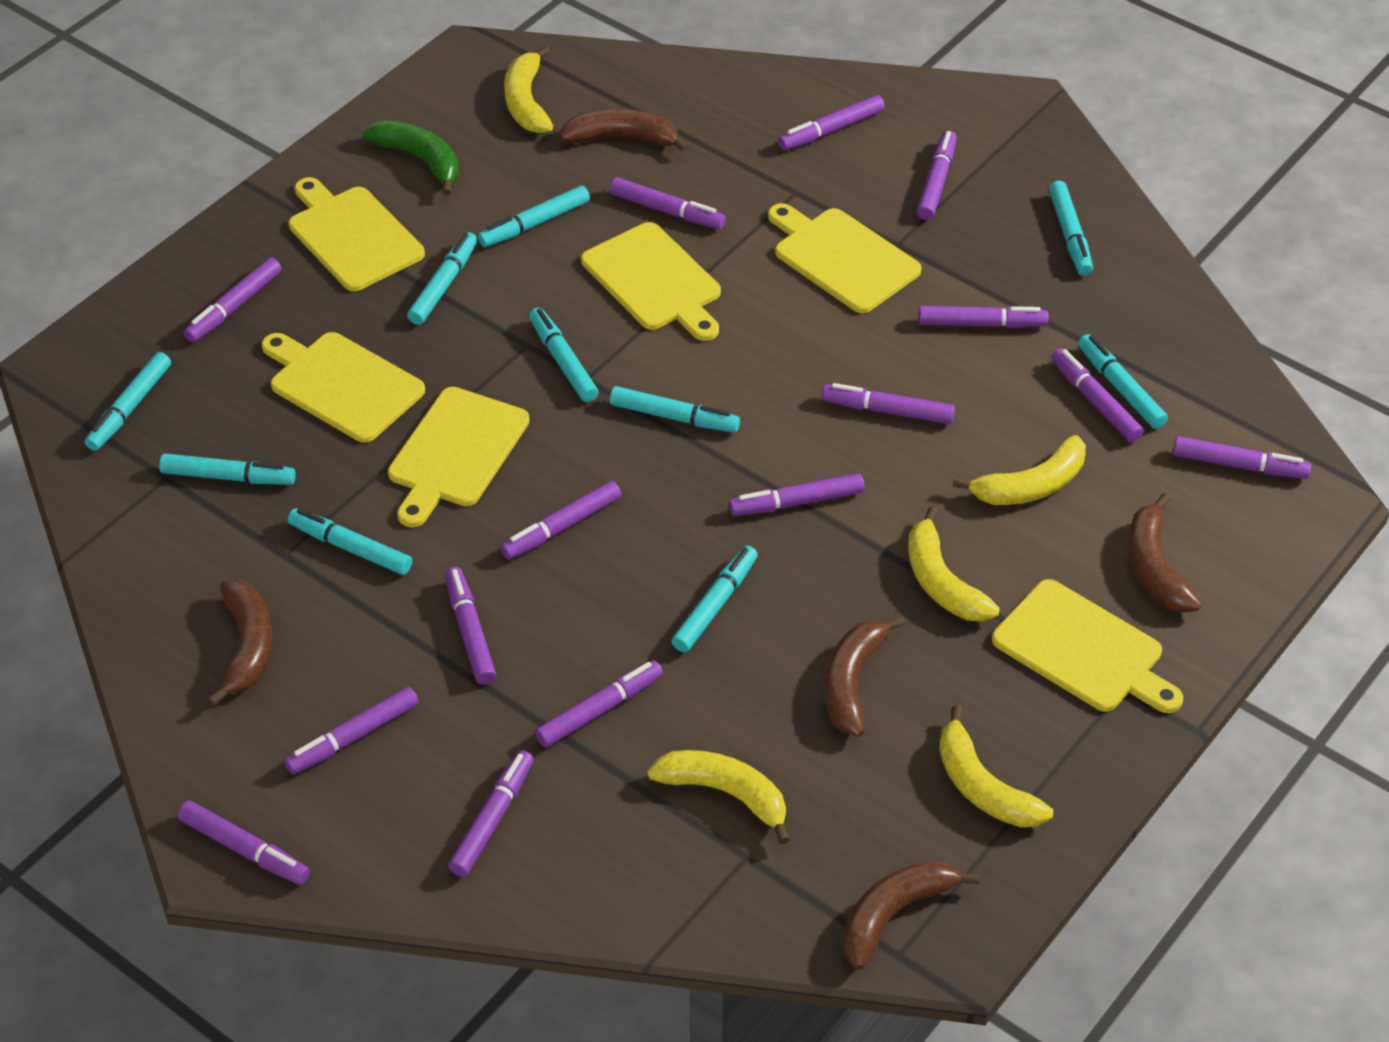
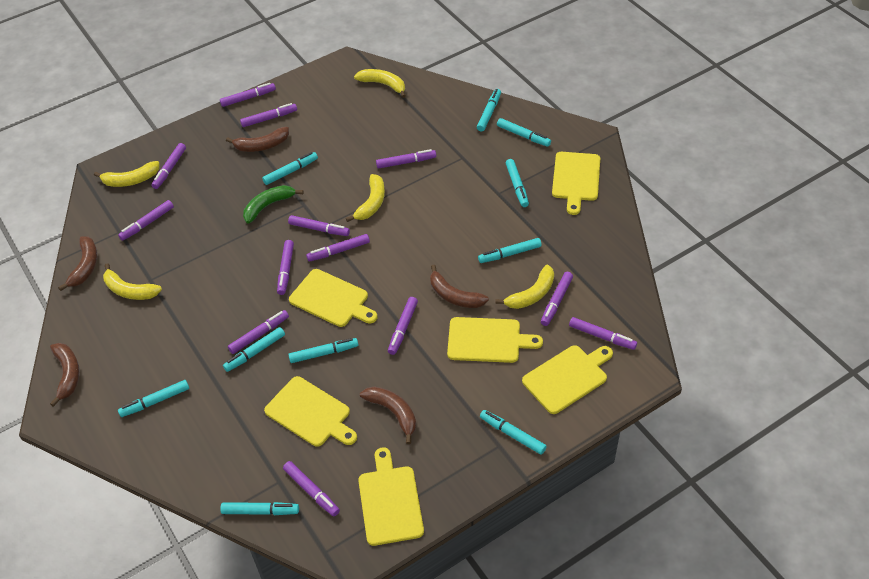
purple marker: 15 -> 13

